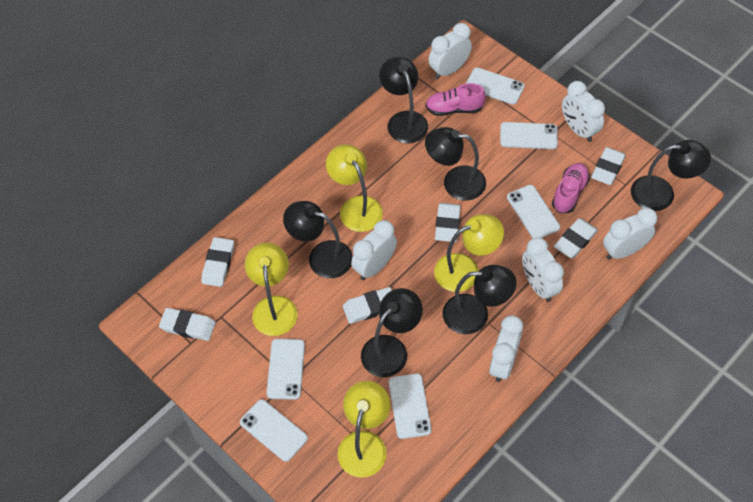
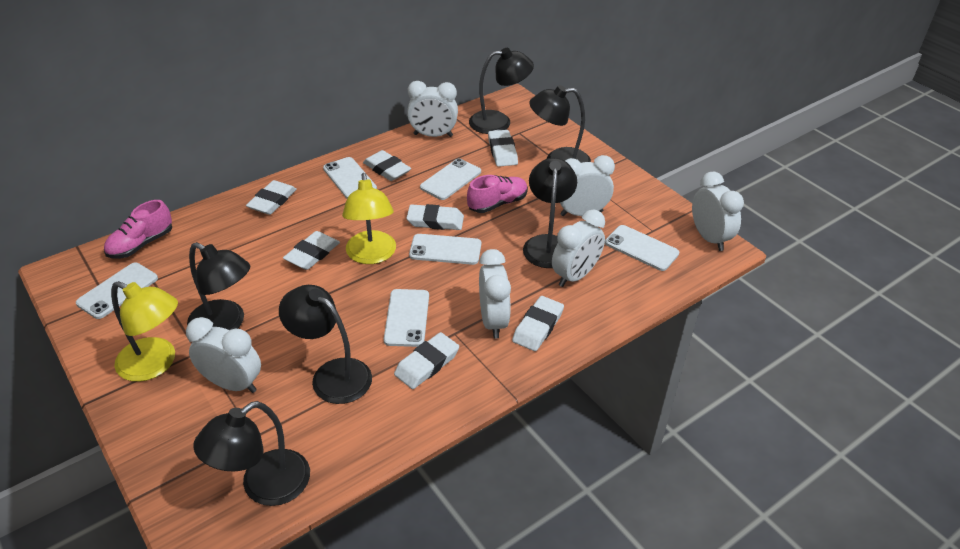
white eraser: 6 -> 7
yellow lamp: 4 -> 2

